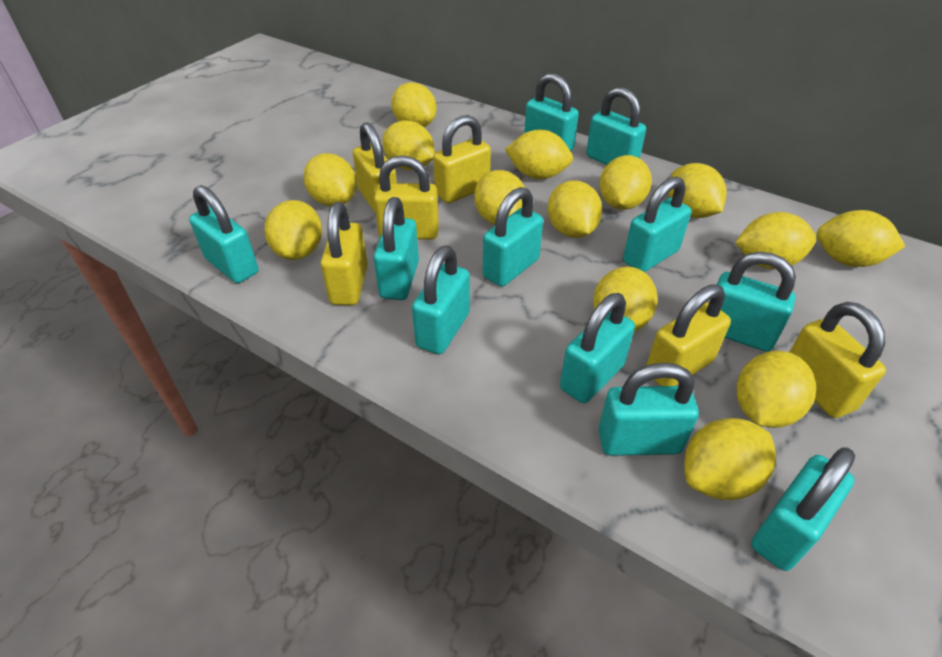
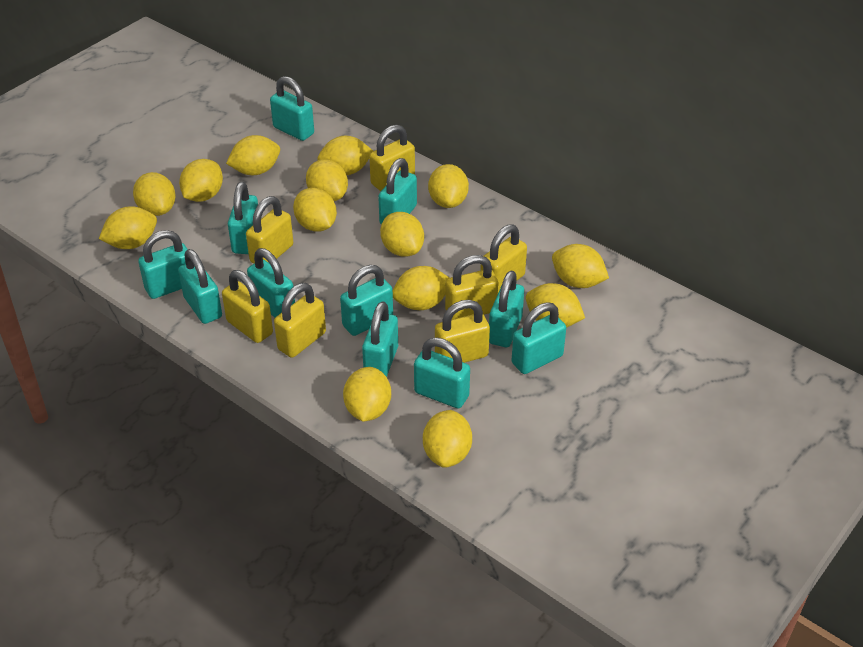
yellow padlock: 6 -> 7

